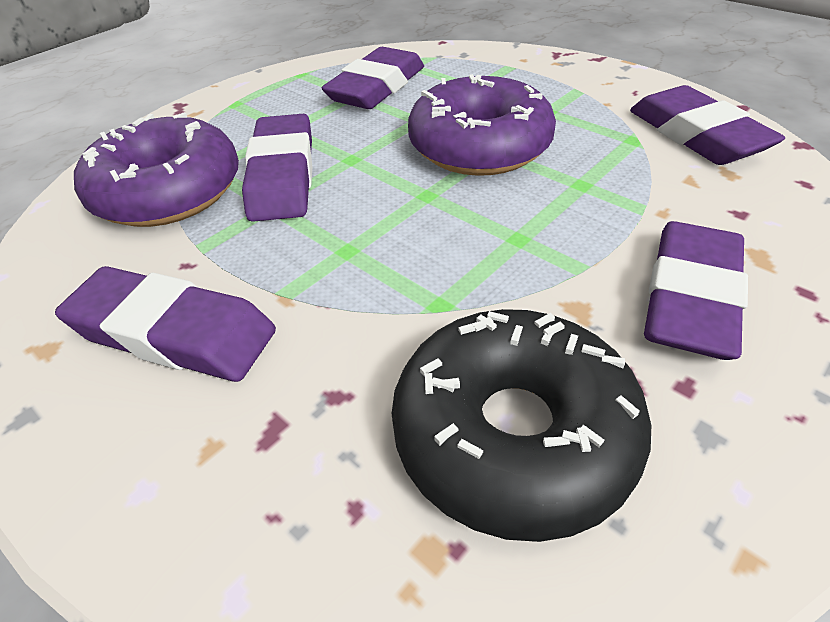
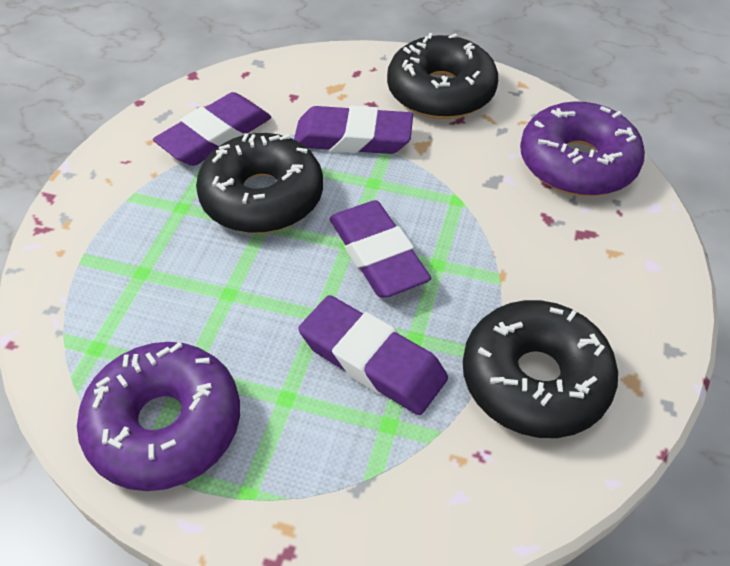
black donut: 1 -> 3
purple eraser: 5 -> 4

